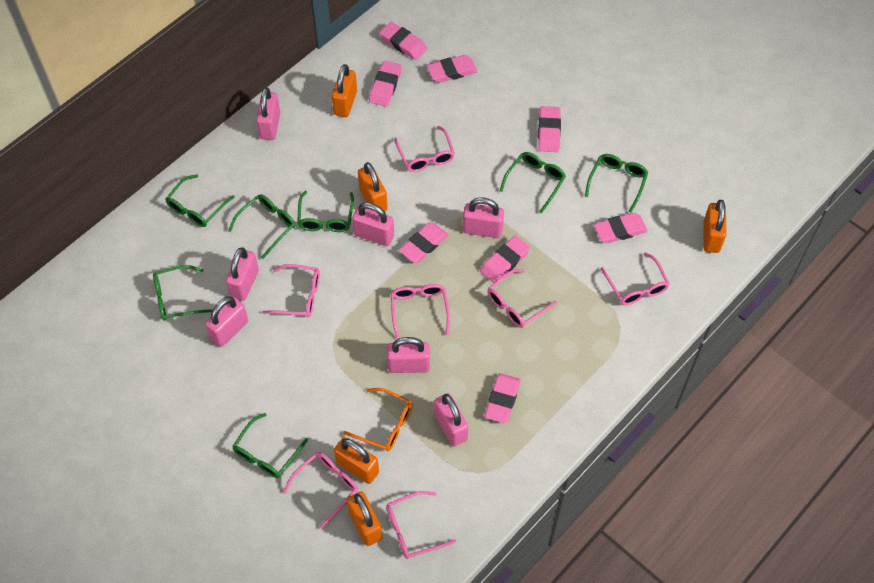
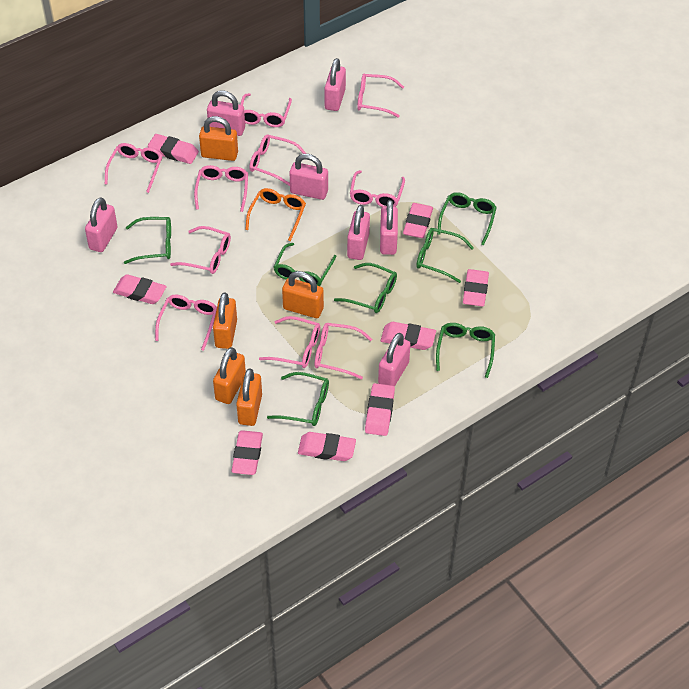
pink glasses: 7 -> 10

